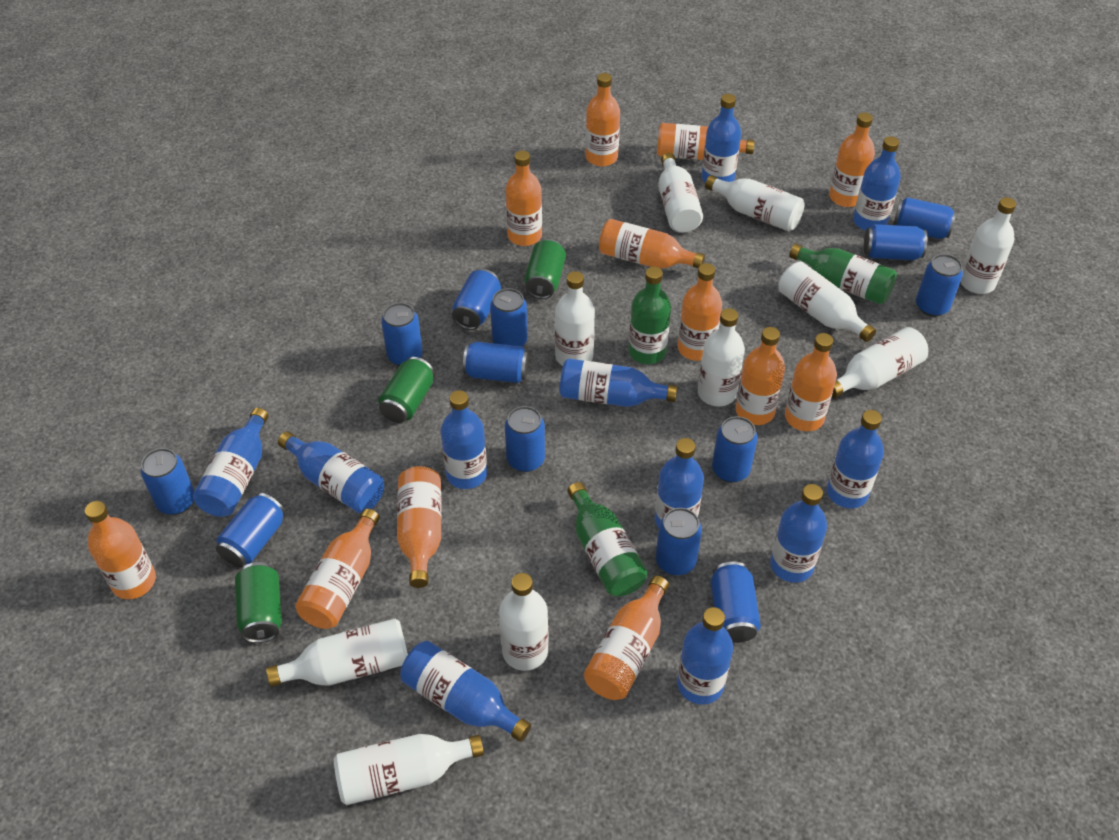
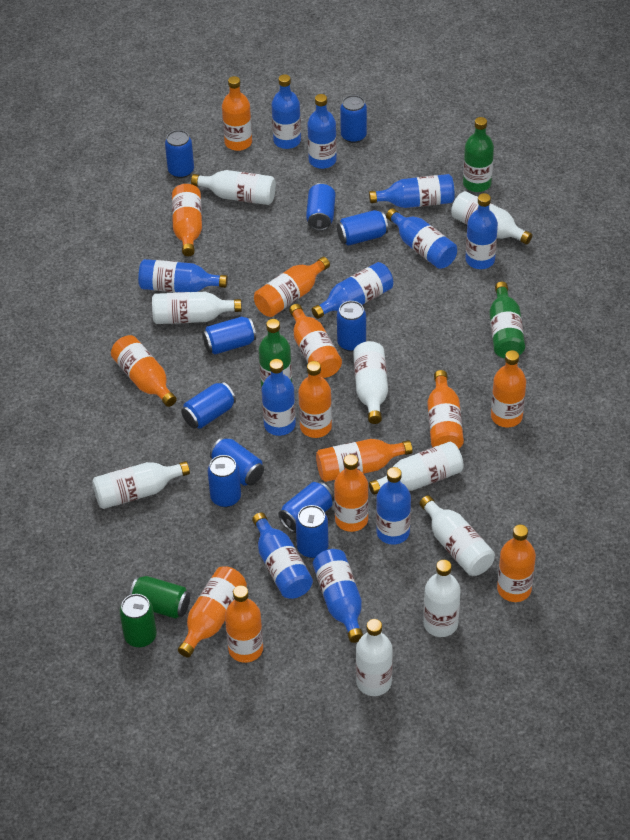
blue can: 13 -> 11
green can: 3 -> 2
orange bottle: 12 -> 13
white bottle: 10 -> 9

